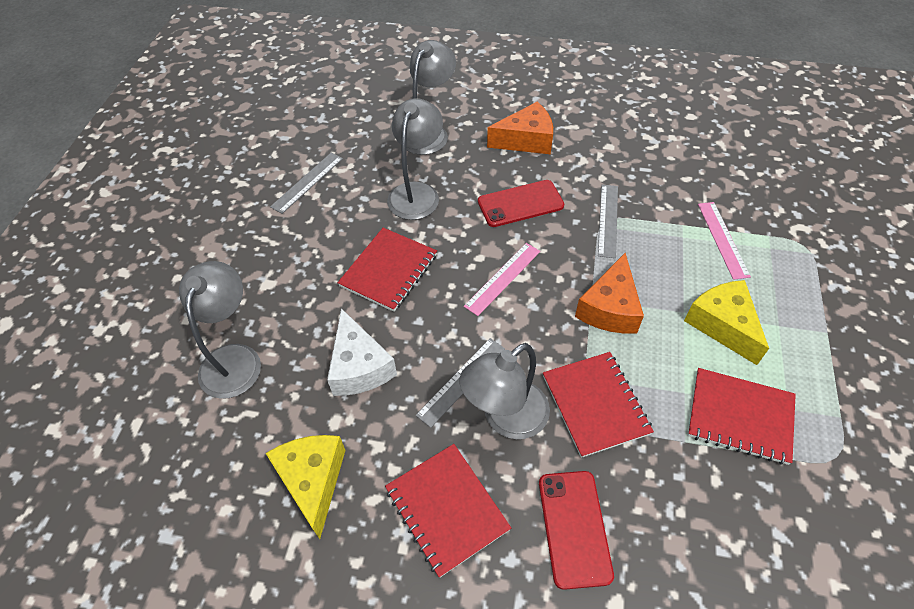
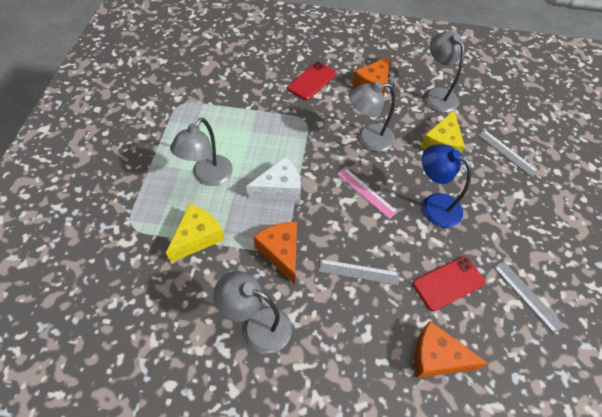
blue lamp: 0 -> 1
orange cheese: 2 -> 3
pink ruler: 2 -> 1
red notebook: 4 -> 0

